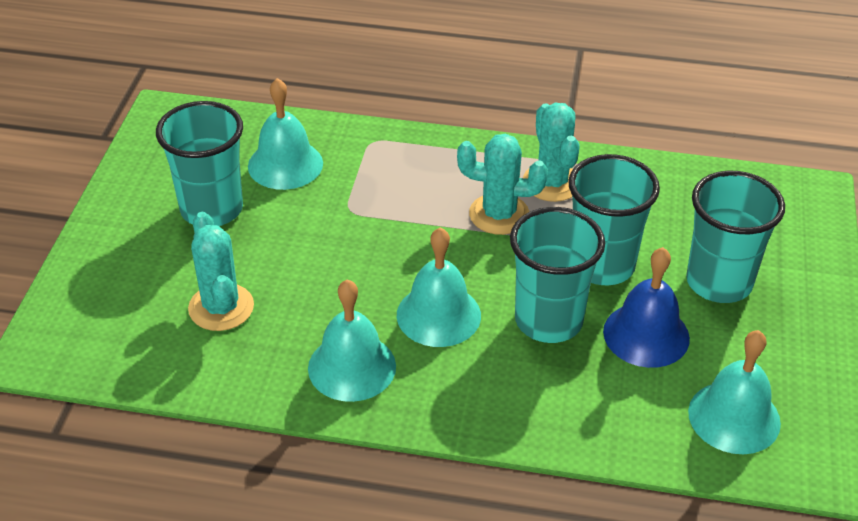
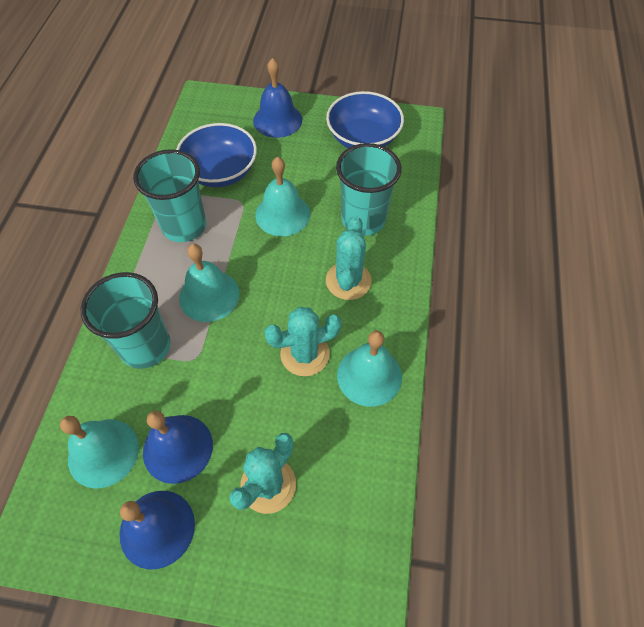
blue bell: 1 -> 3
blue bowl: 0 -> 2
turquoise cup: 4 -> 3

